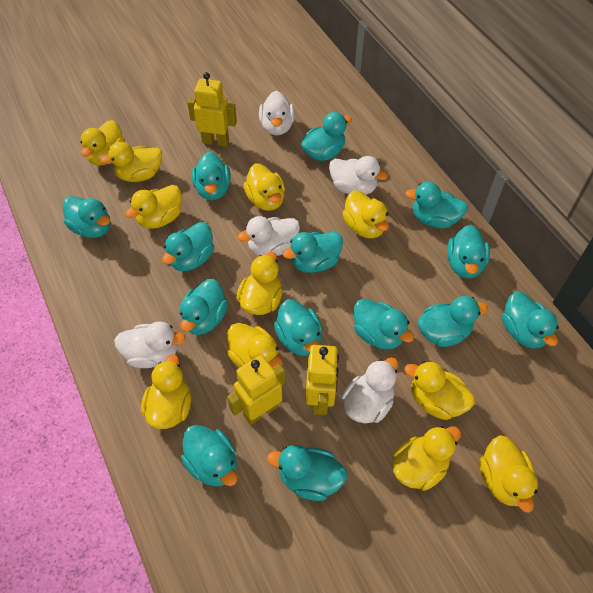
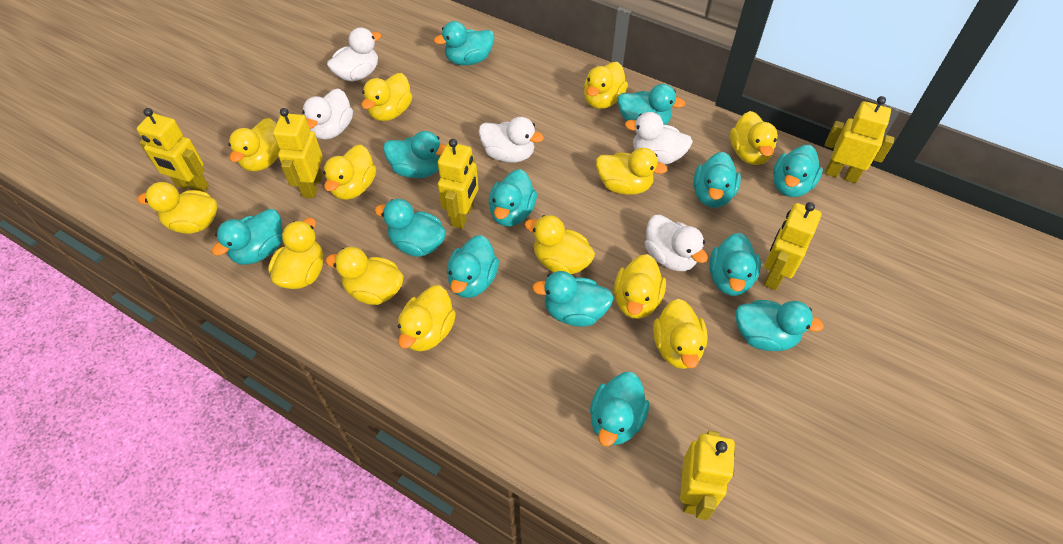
turquoise duck: 14 -> 13
yellow duck: 11 -> 13
yellow robot: 3 -> 6

